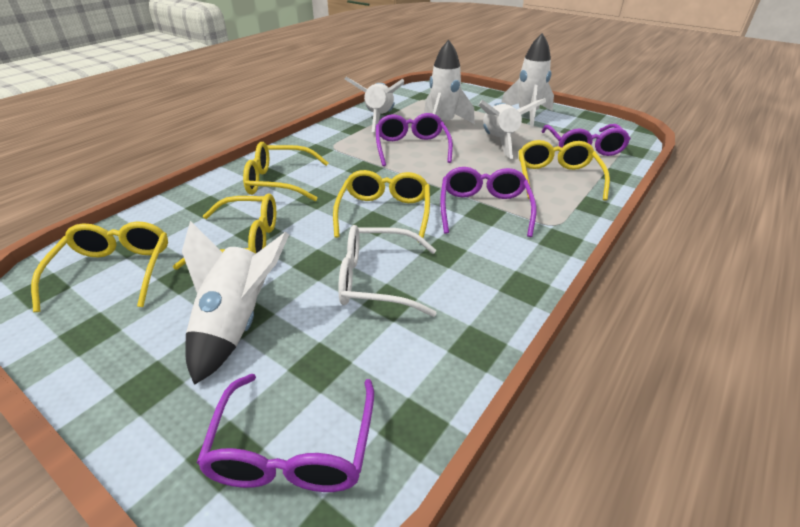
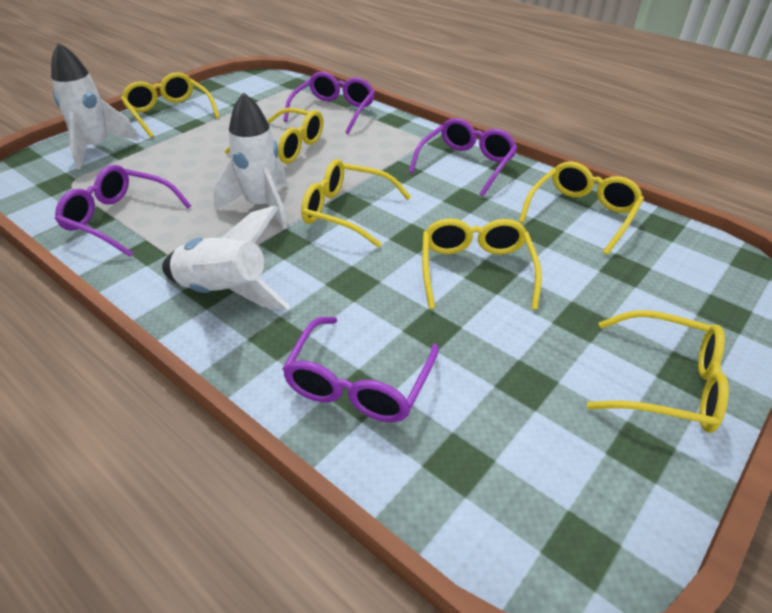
white glasses: 1 -> 0
white rocket: 5 -> 3
yellow glasses: 5 -> 6

